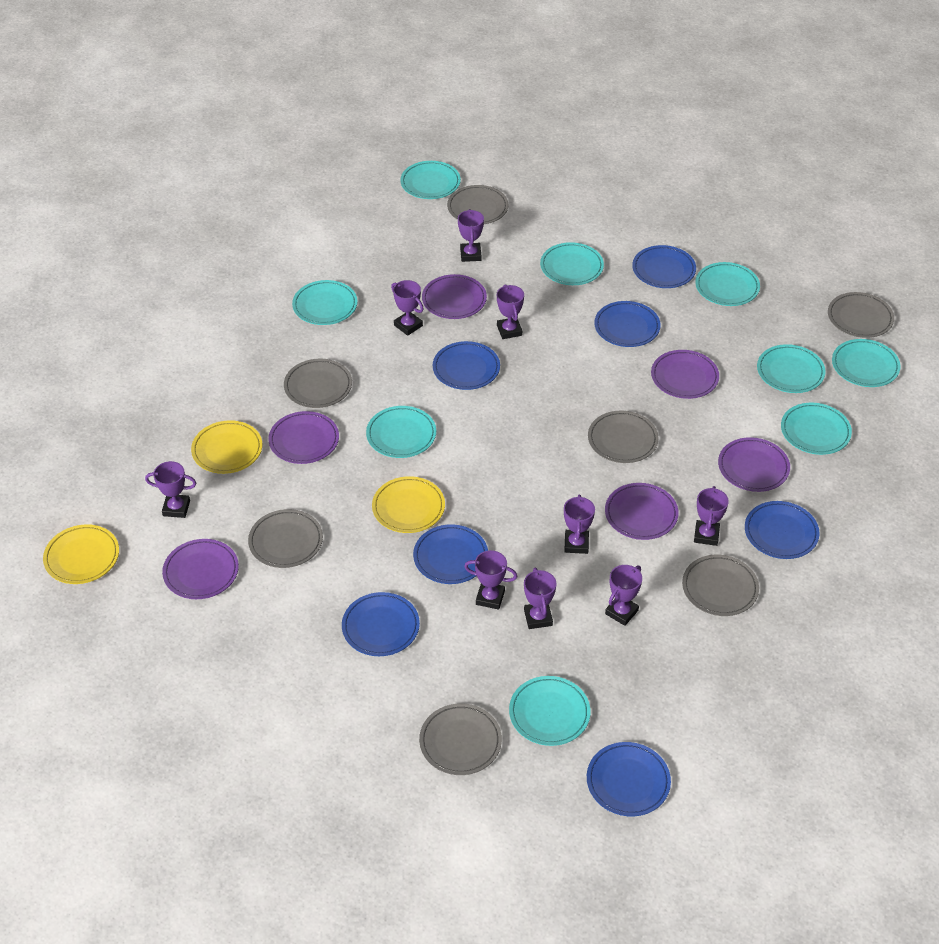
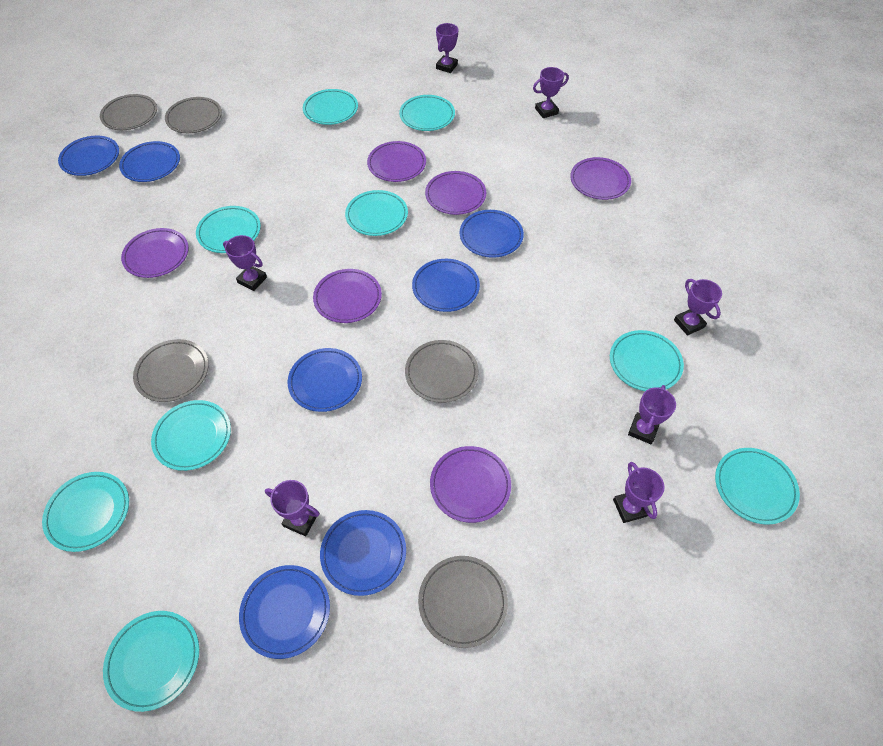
grey plate: 7 -> 5
purple trophy: 9 -> 7
yellow plate: 3 -> 0

